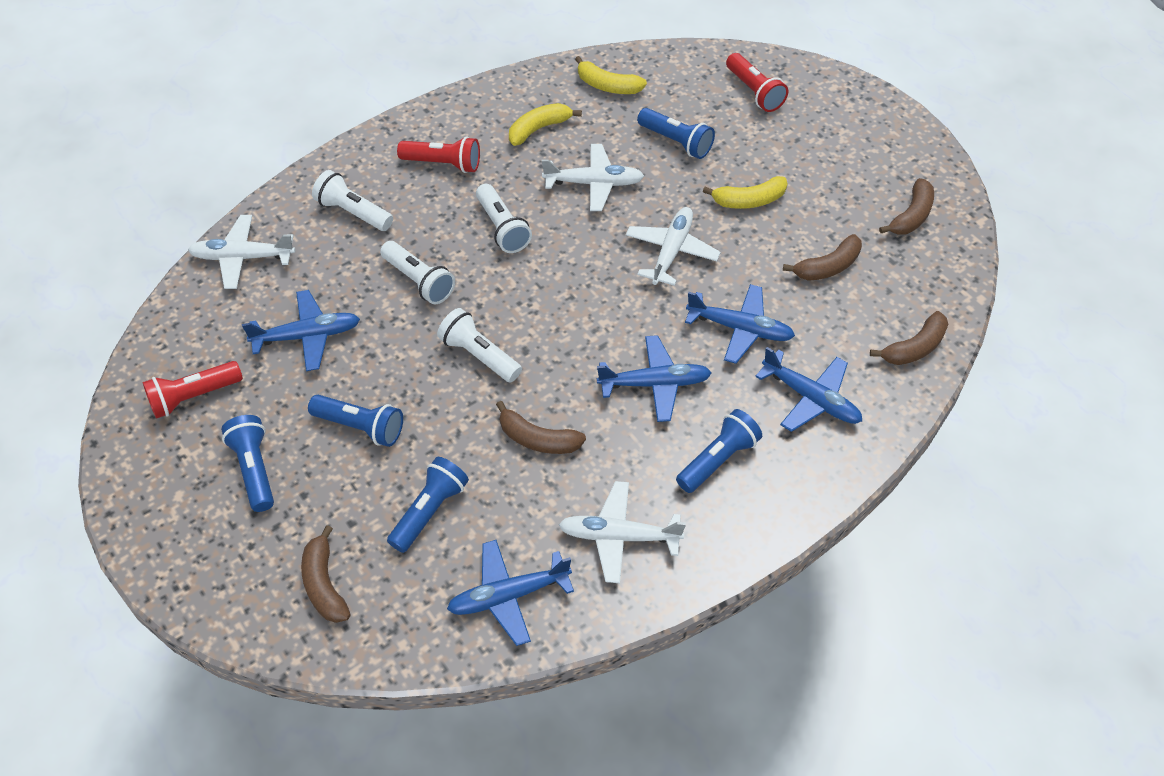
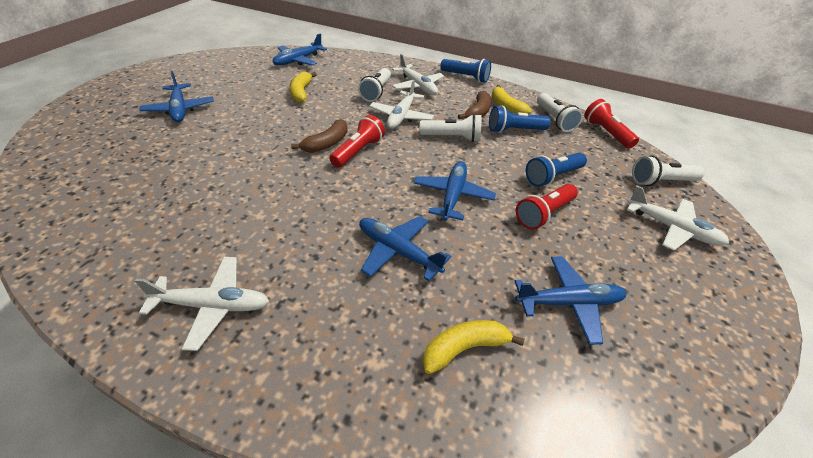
blue flashlight: 5 -> 3
brown banana: 5 -> 2

